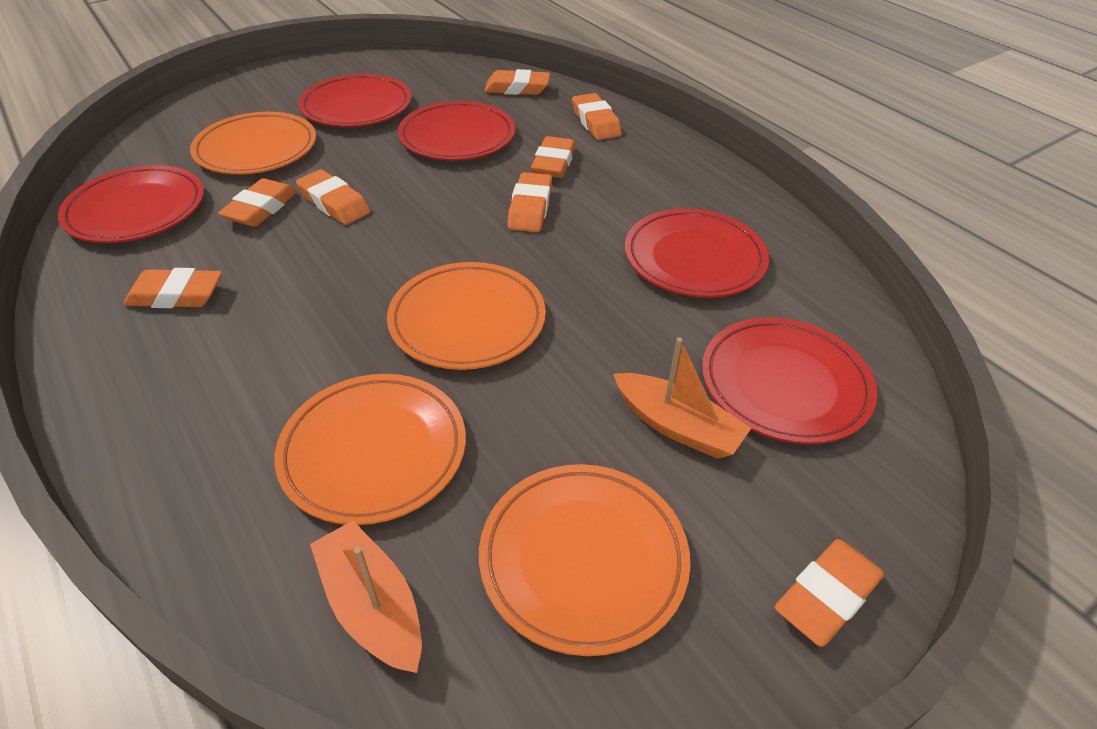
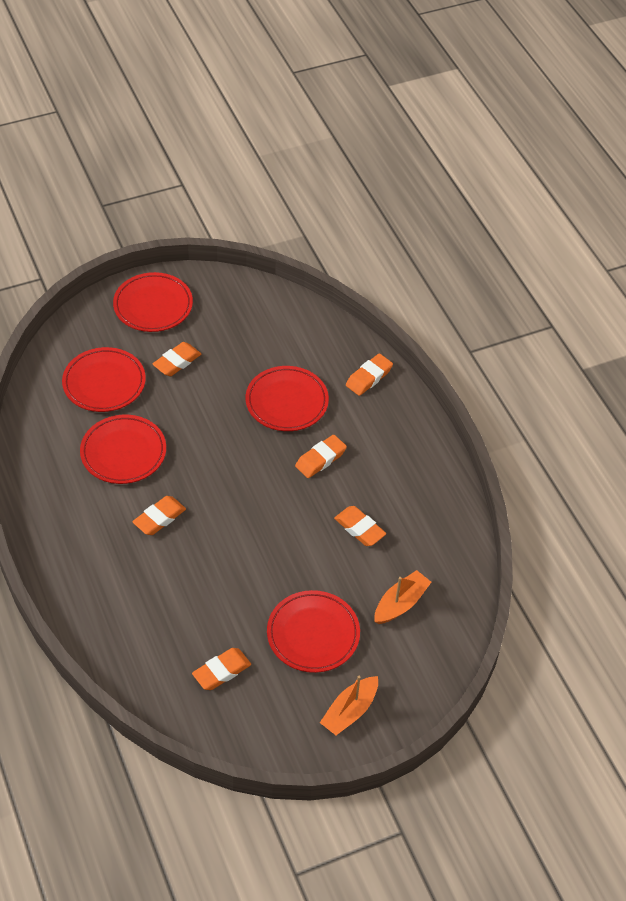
orange eraser: 8 -> 6
orange plate: 4 -> 0

